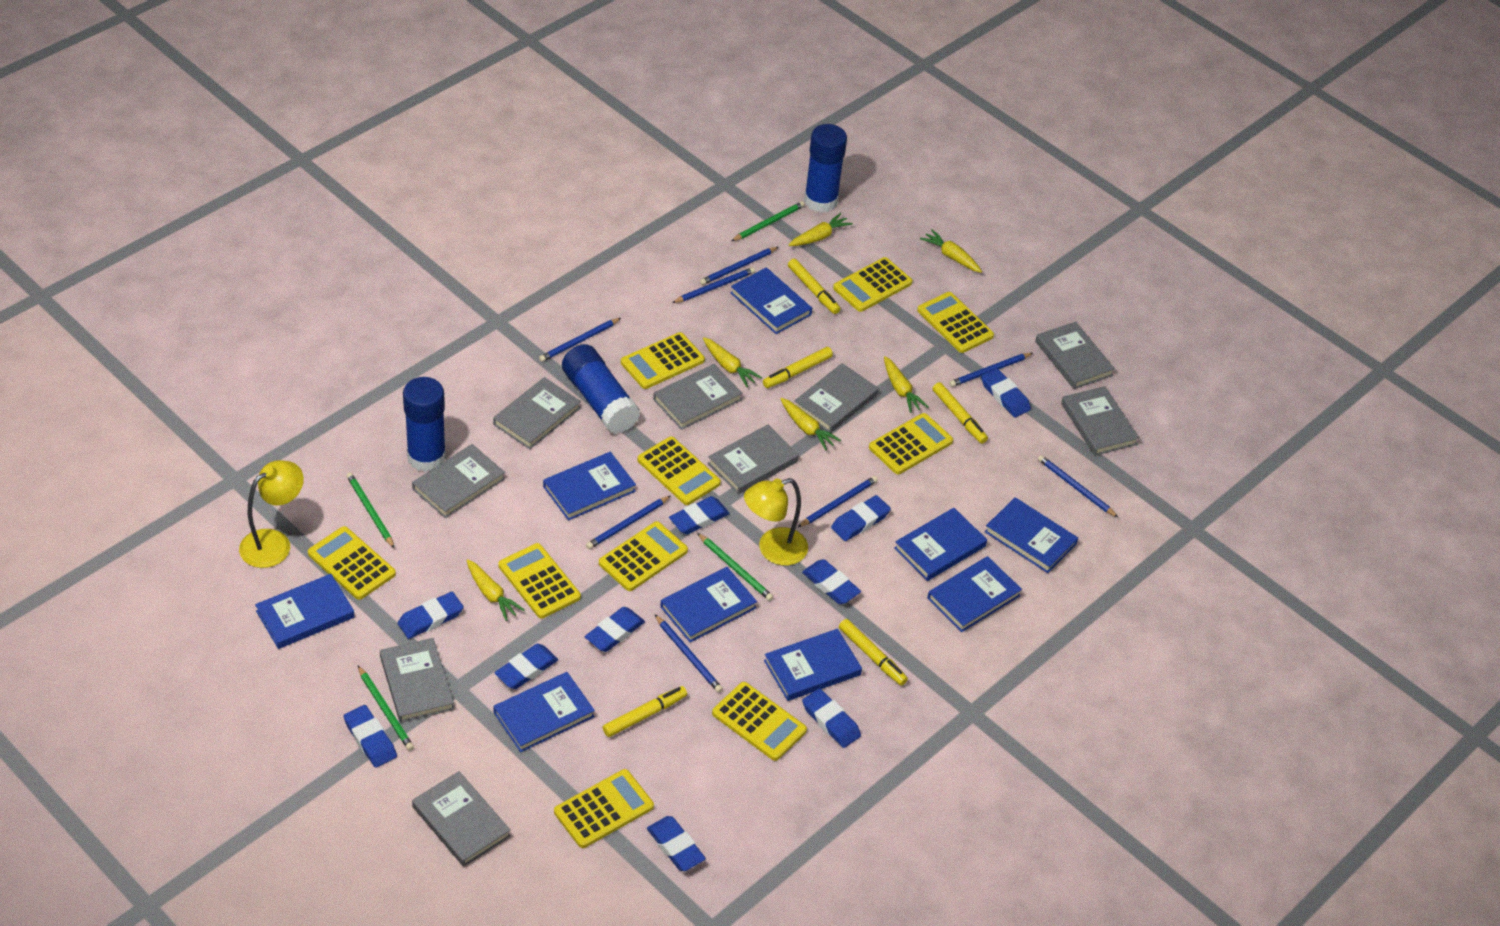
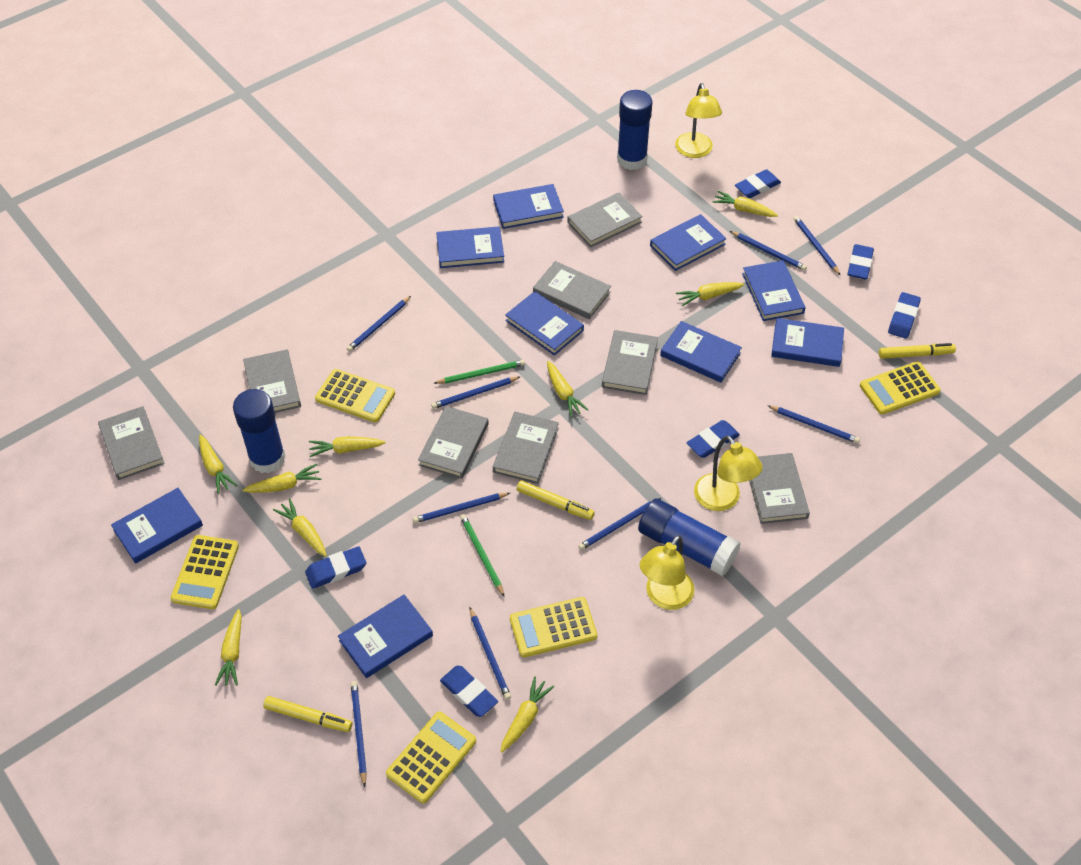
blue eraser: 10 -> 6
blue pencil: 8 -> 9
green pencil: 4 -> 2
grey book: 9 -> 8
yellow calculator: 10 -> 5
yellow carrot: 6 -> 9
yellow lamp: 2 -> 3
yellow marker: 5 -> 3

